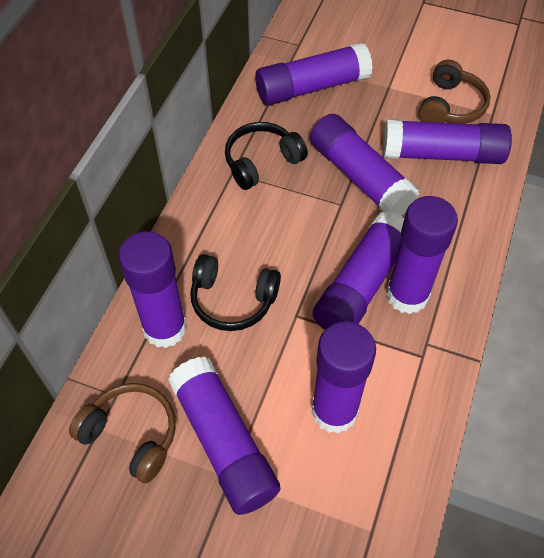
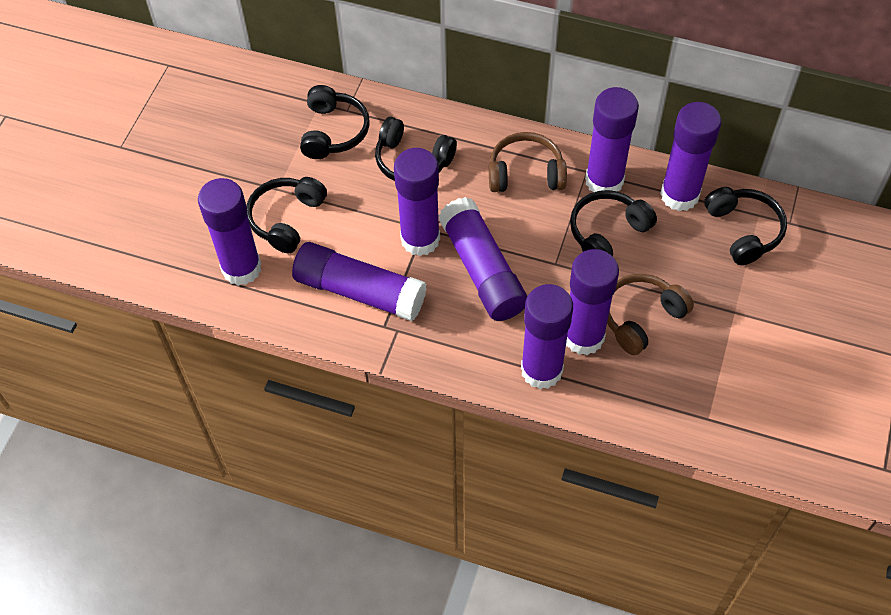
black headphones: 2 -> 5

